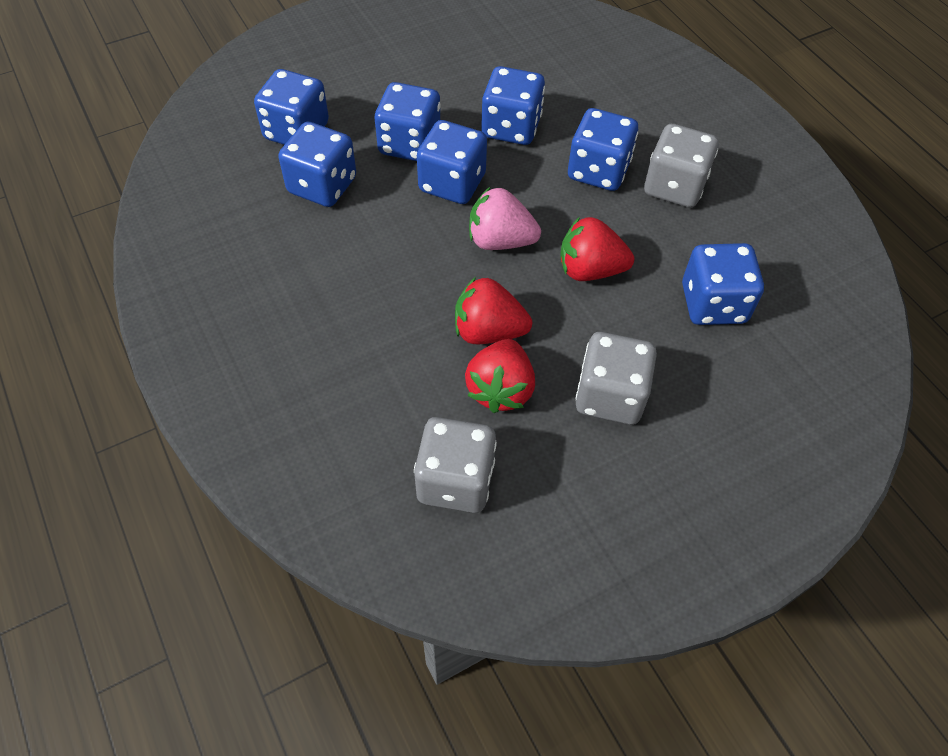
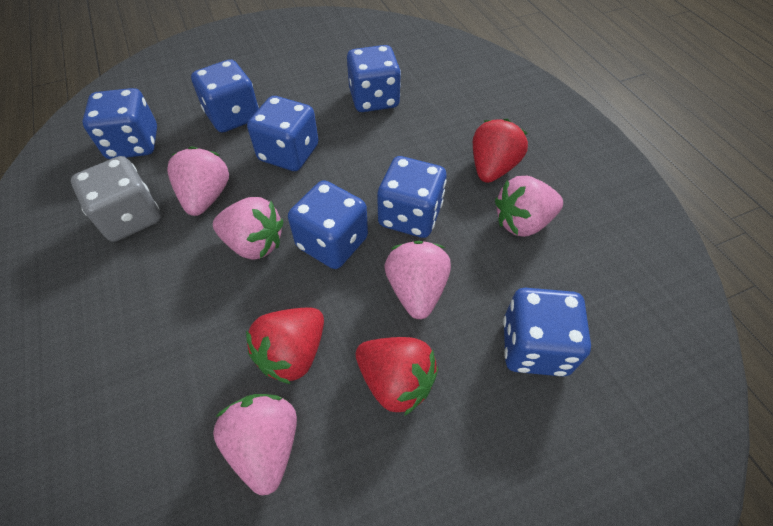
grey dice: 3 -> 1
pink strawberry: 1 -> 5

